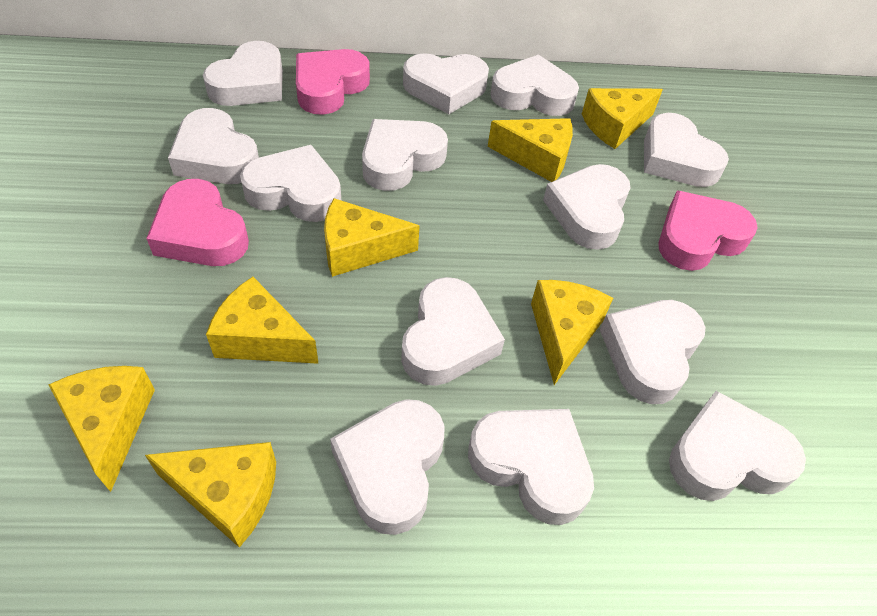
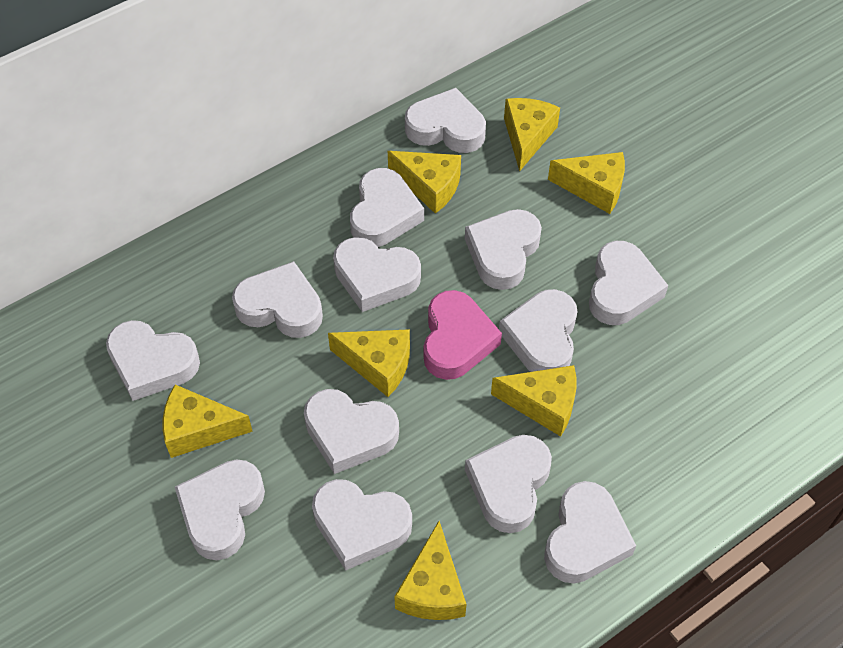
pink heart: 3 -> 1

